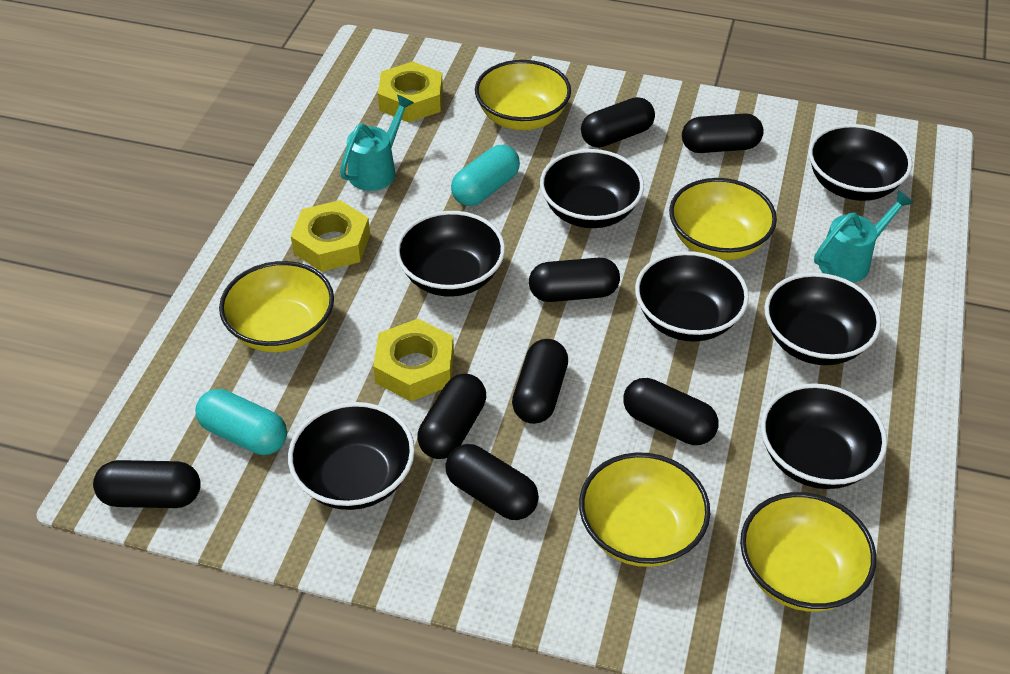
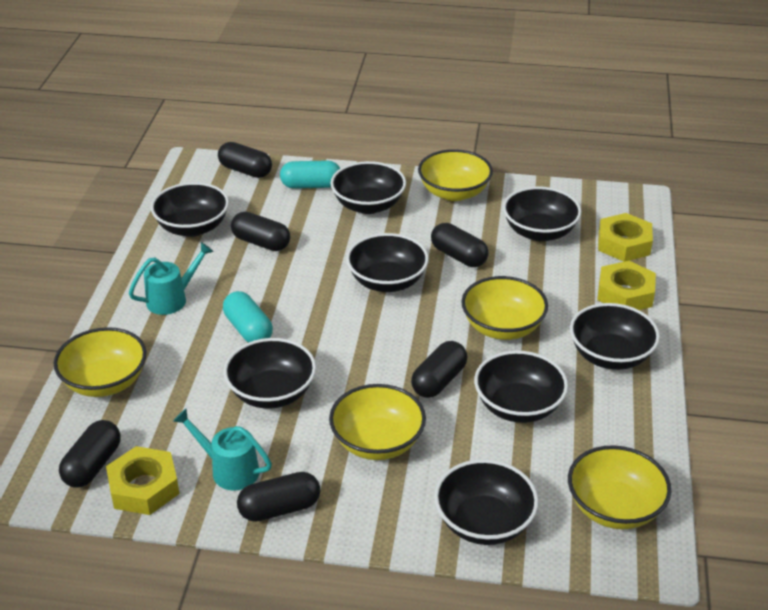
black bowl: 7 -> 8
black capsule: 8 -> 6

